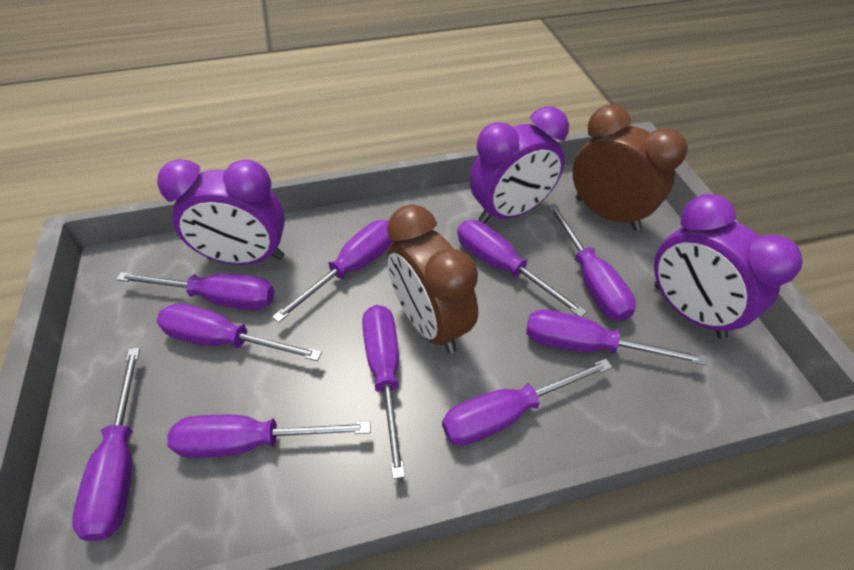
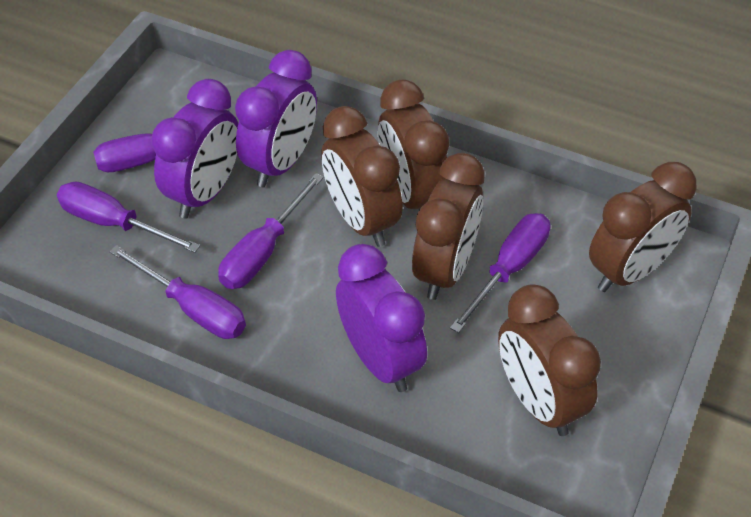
brown clock: 2 -> 5
purple screwdriver: 10 -> 5

